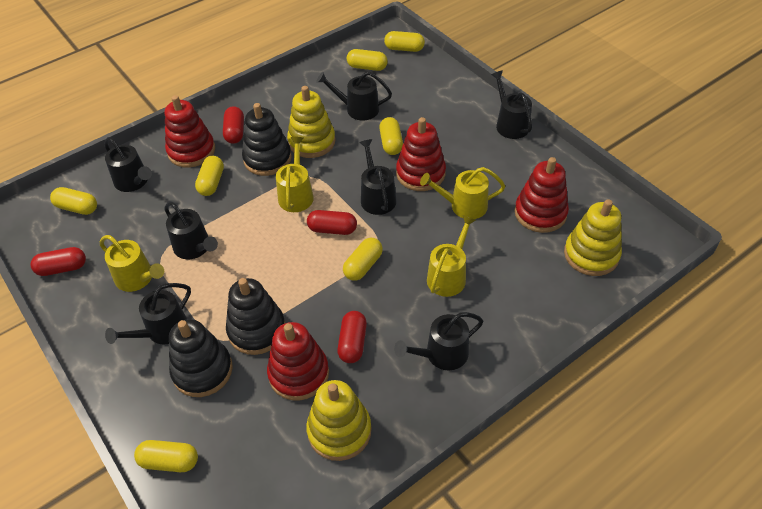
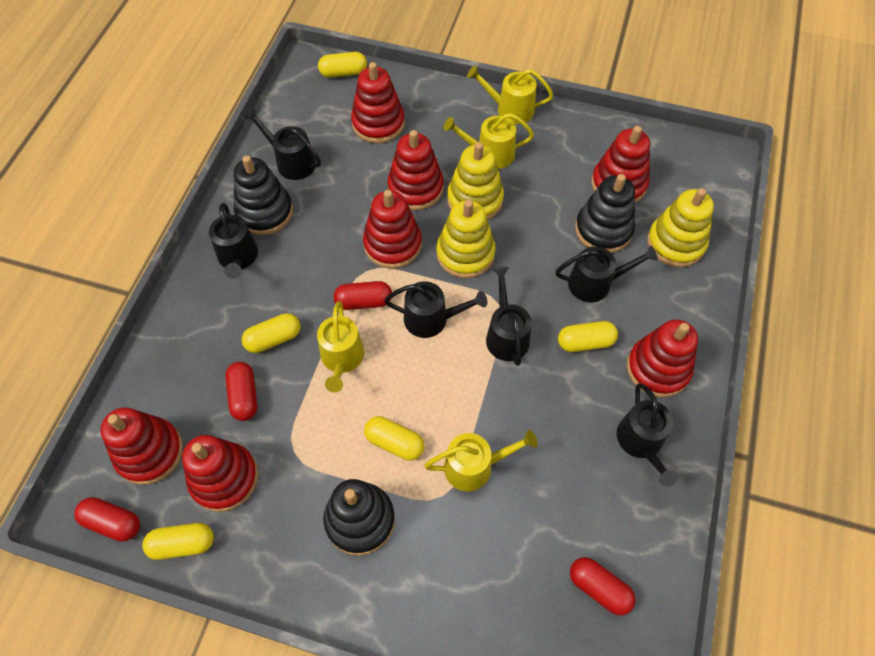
black watering can: 7 -> 6
red stacking toy: 4 -> 7
yellow capsule: 7 -> 5

